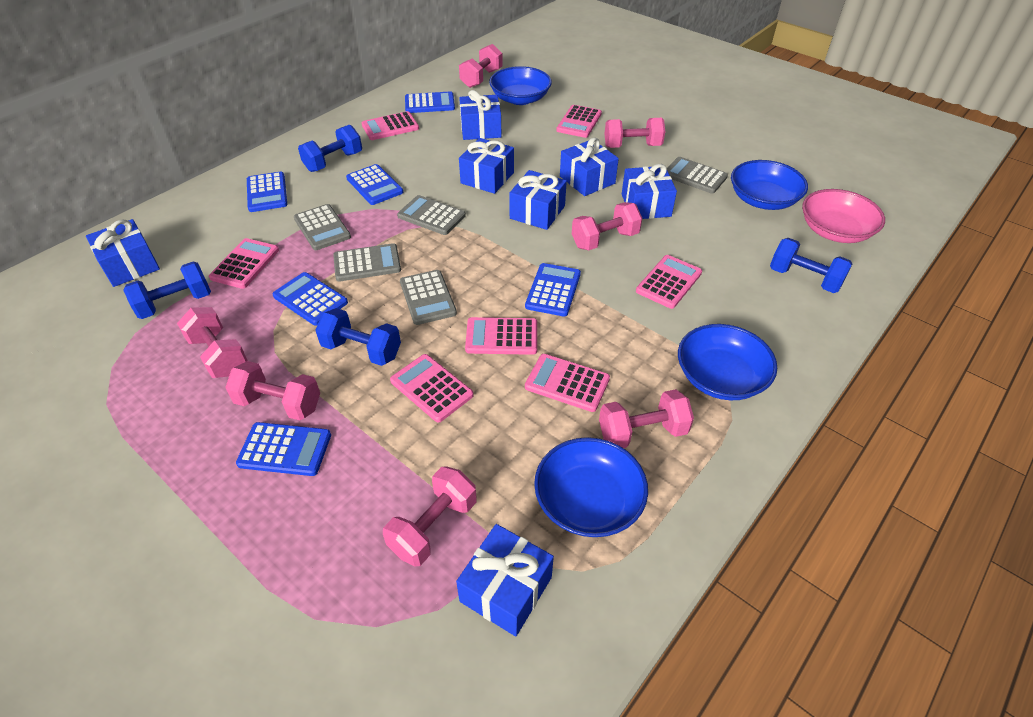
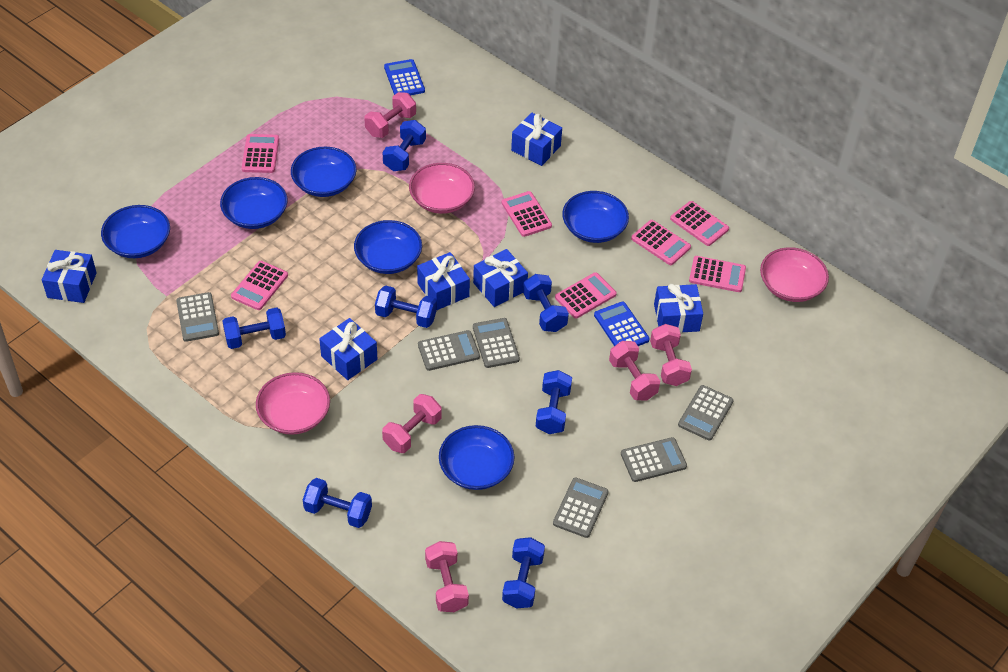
blue bowl: 4 -> 6
blue calculator: 6 -> 2
blue dumbbell: 4 -> 7
blue gift: 7 -> 6
grey calculator: 5 -> 6
pink bowl: 1 -> 3
pink dumbbell: 7 -> 5

